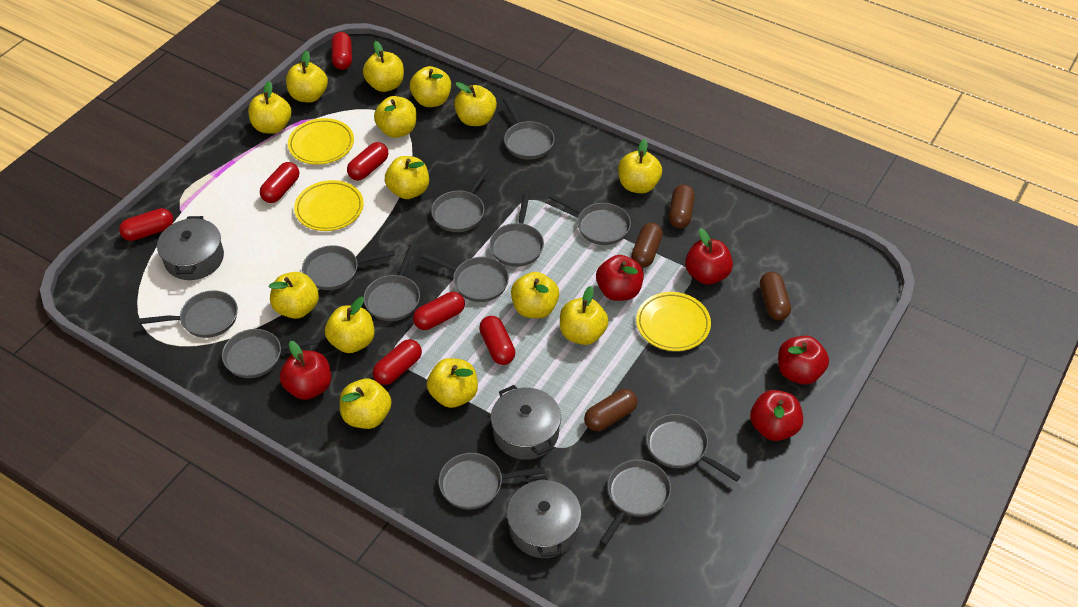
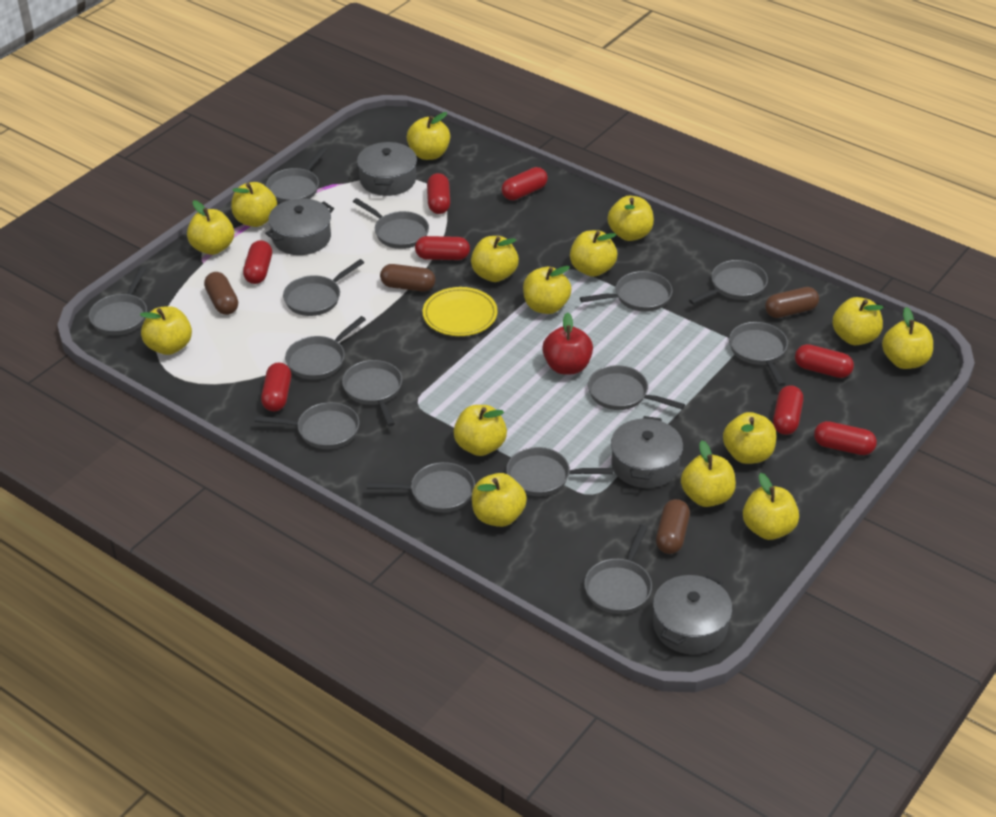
grey pan: 12 -> 14
grey pot: 3 -> 4
red apple: 5 -> 1
red capsule: 7 -> 8
yellow apple: 14 -> 15
yellow plate: 3 -> 1

